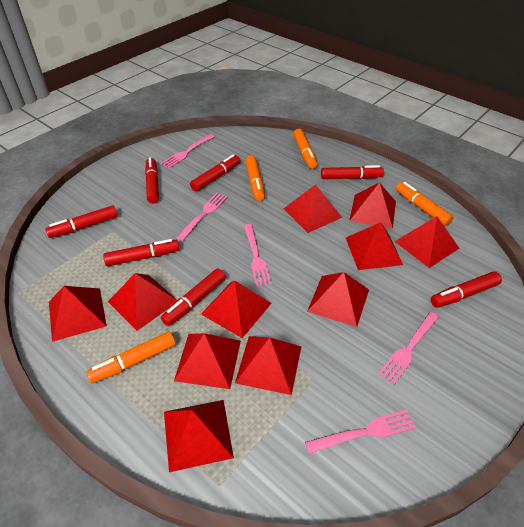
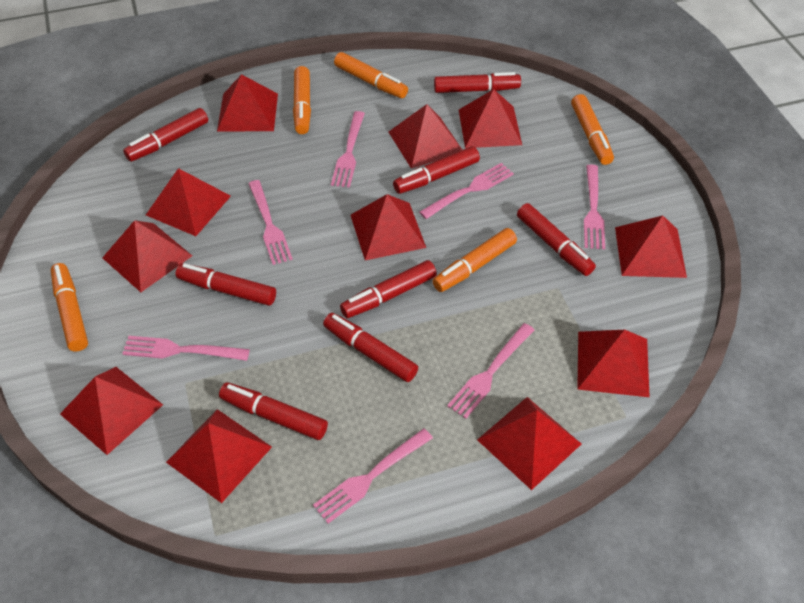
orange marker: 4 -> 5
pink fork: 5 -> 7
red marker: 7 -> 8

